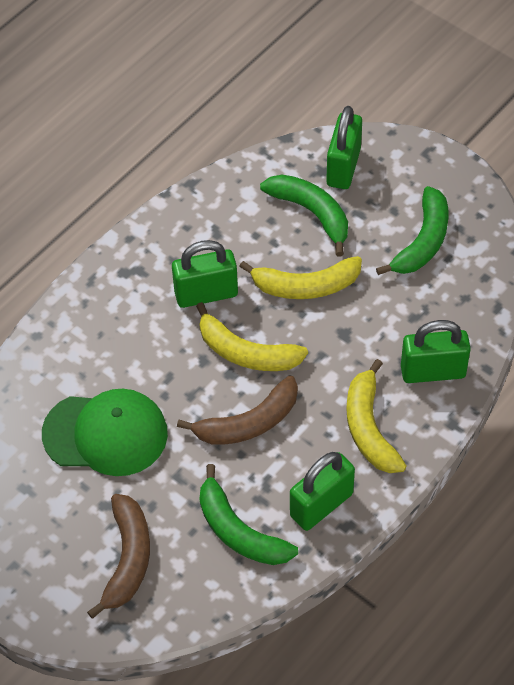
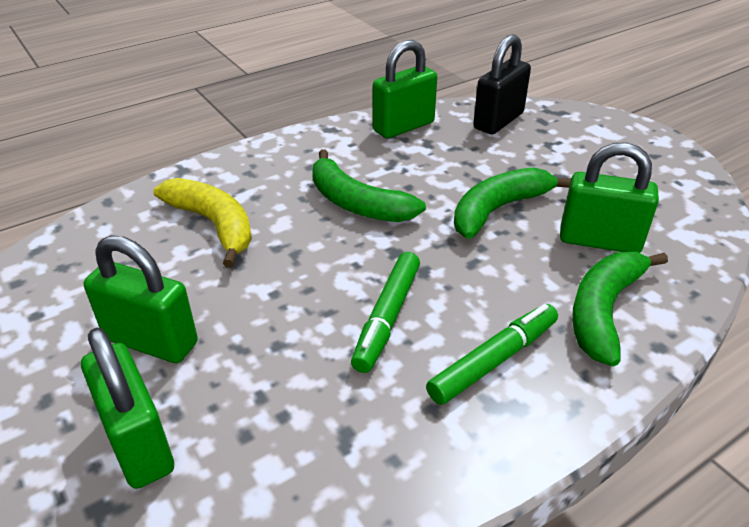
black padlock: 0 -> 1
brown banana: 2 -> 0
green cap: 1 -> 0
green marker: 0 -> 2
yellow banana: 3 -> 1

